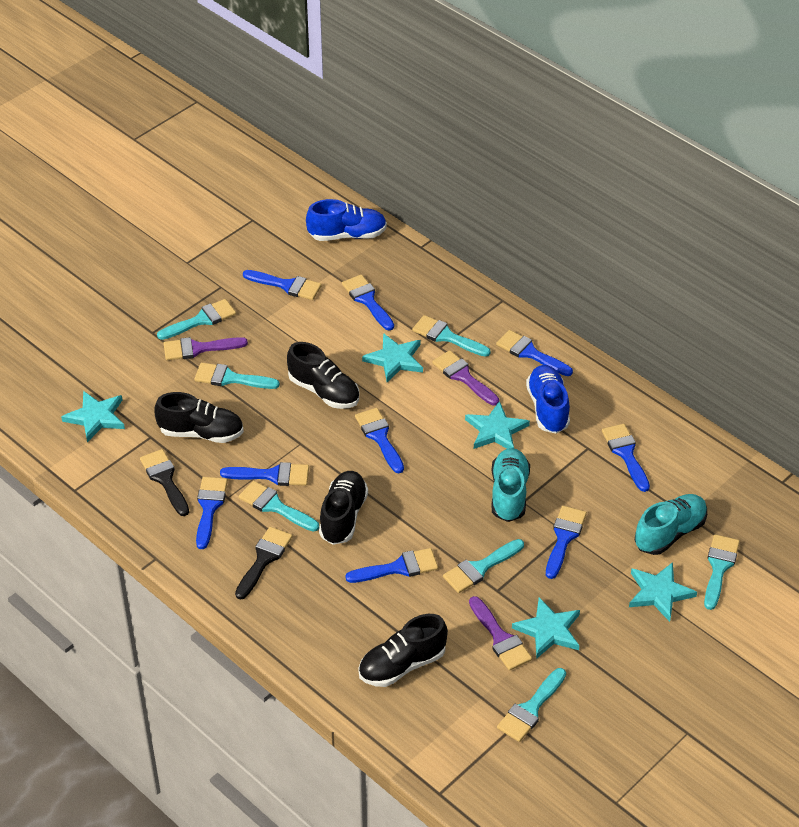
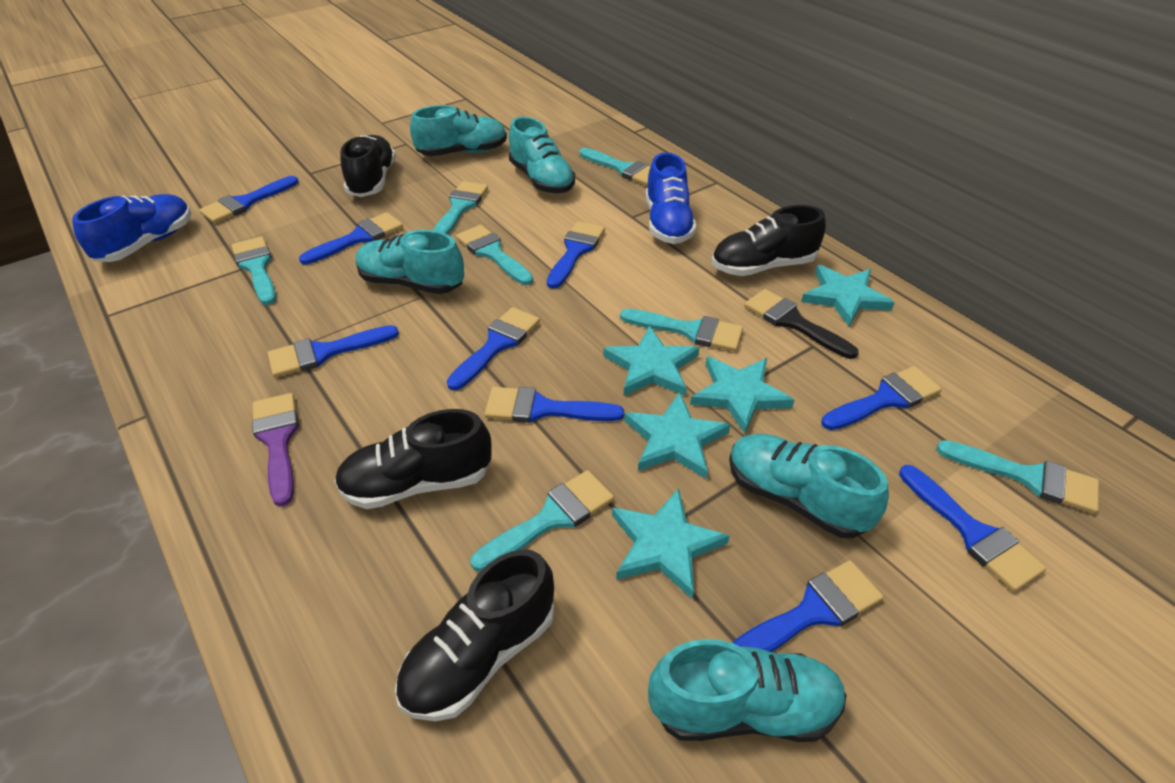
black brush: 2 -> 1
purple brush: 3 -> 1
turquoise shoe: 2 -> 5

